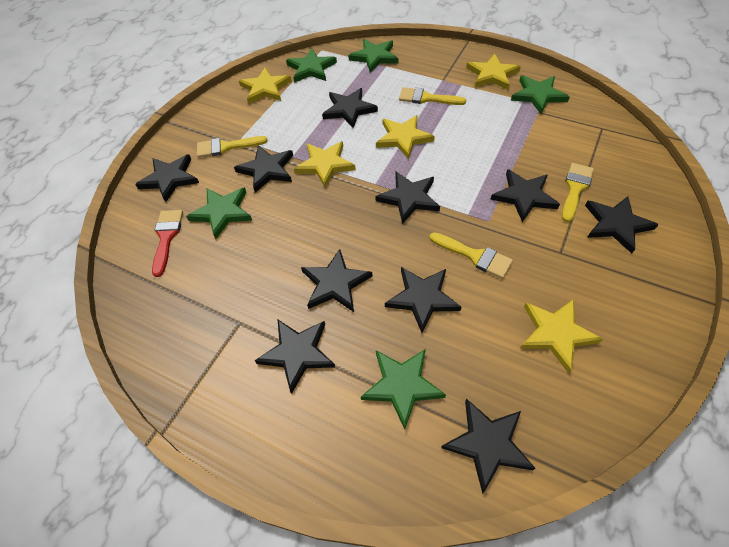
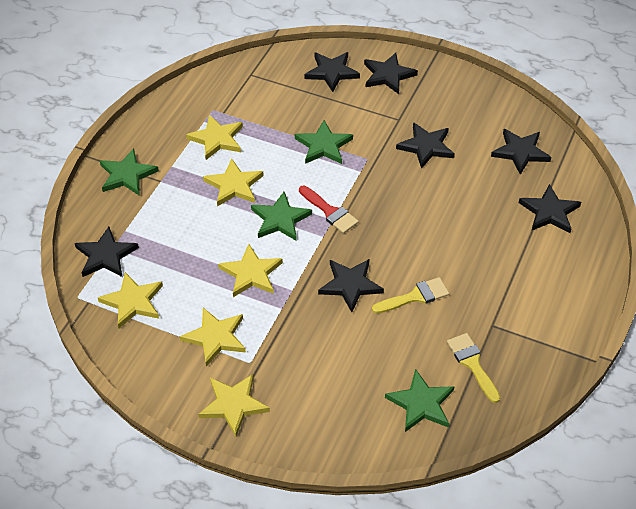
black star: 10 -> 7
green star: 5 -> 4
yellow brush: 4 -> 2
yellow star: 5 -> 6

